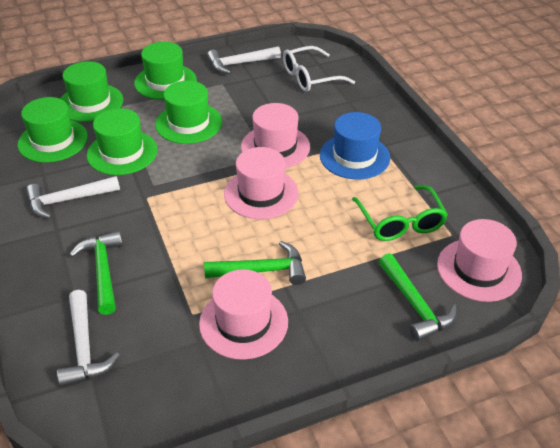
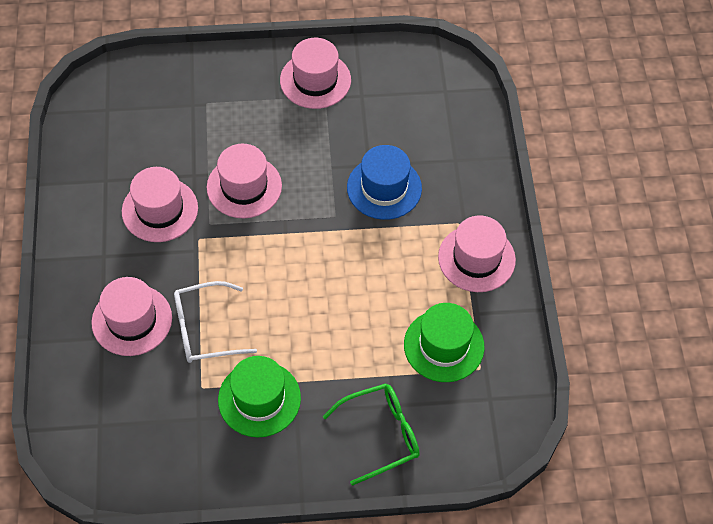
green hammer: 3 -> 0
green hat: 5 -> 2
pink hat: 4 -> 5
white hammer: 3 -> 0

